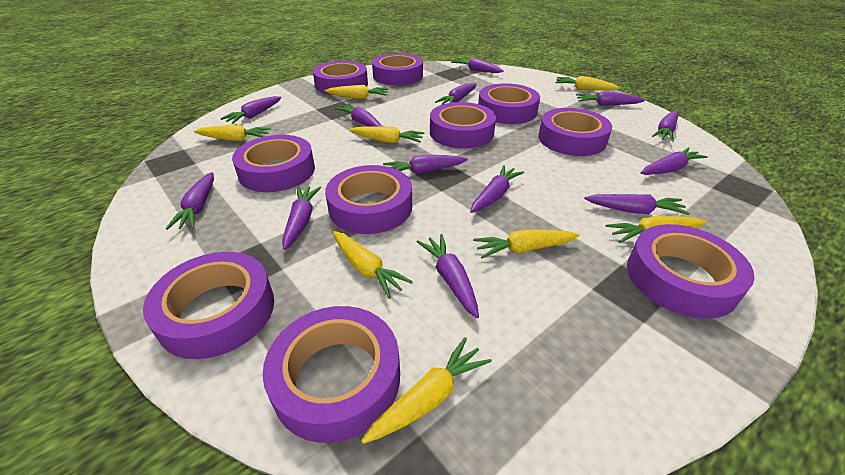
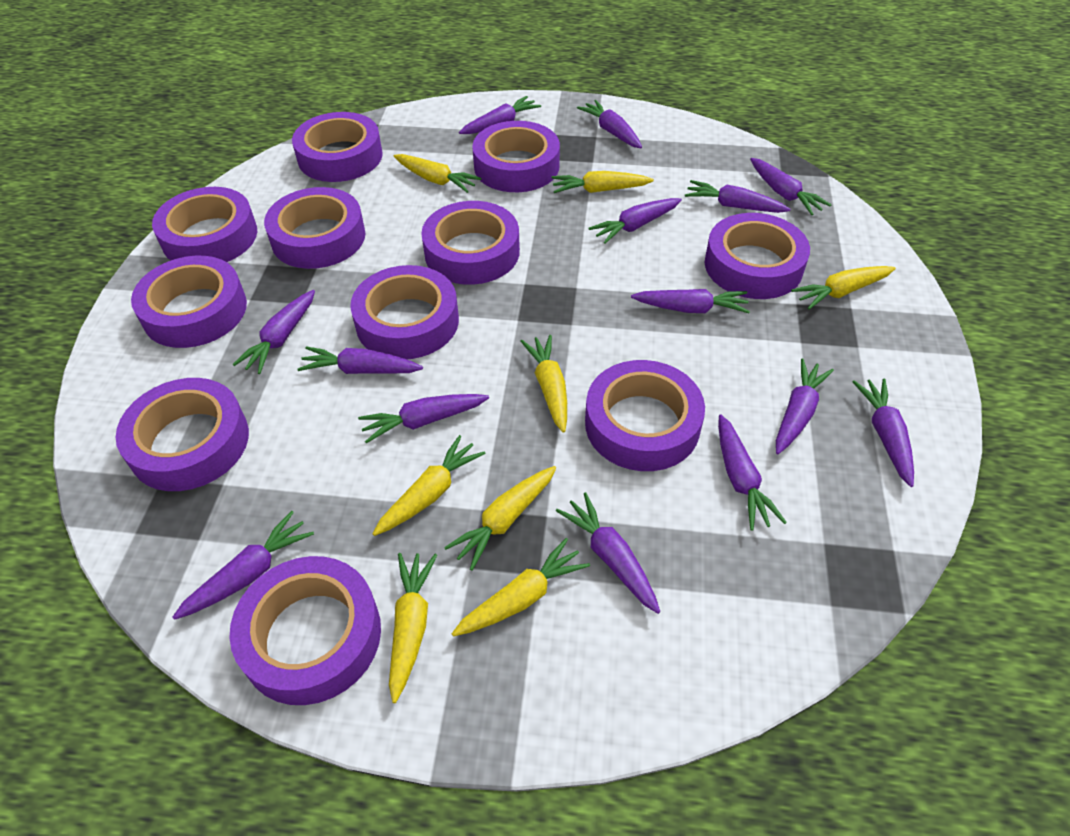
purple carrot: 13 -> 14
purple tape: 10 -> 11

